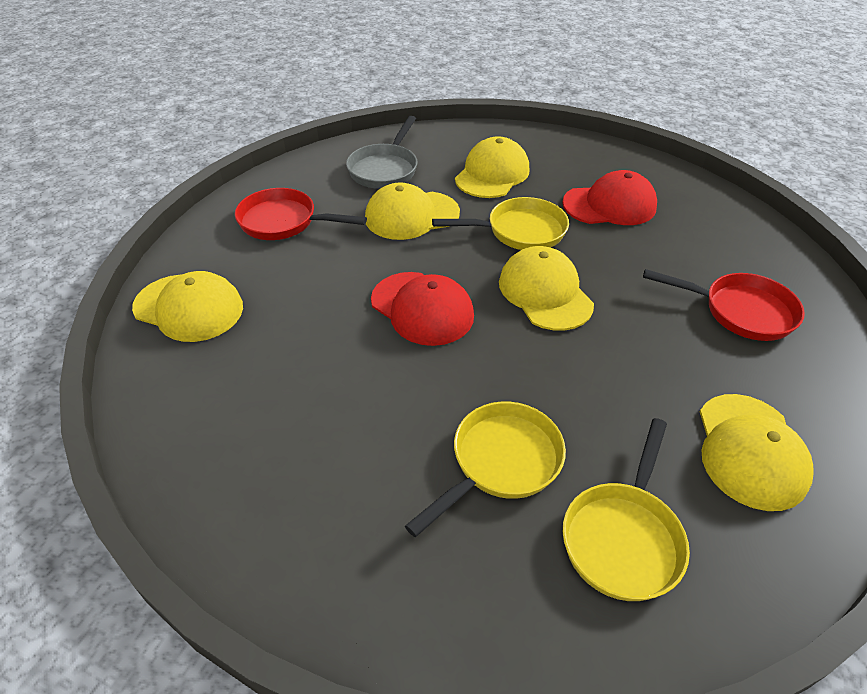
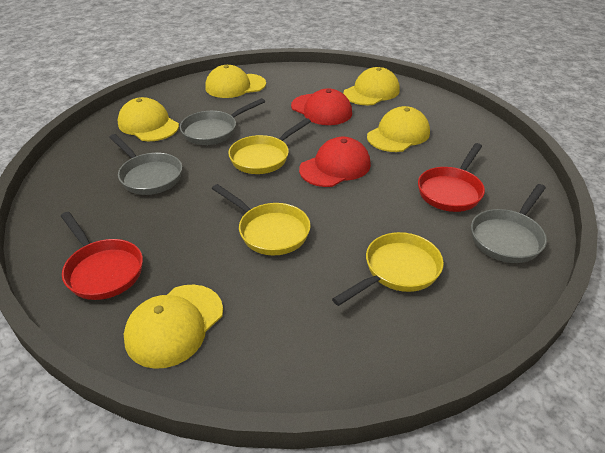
grey pan: 1 -> 3

